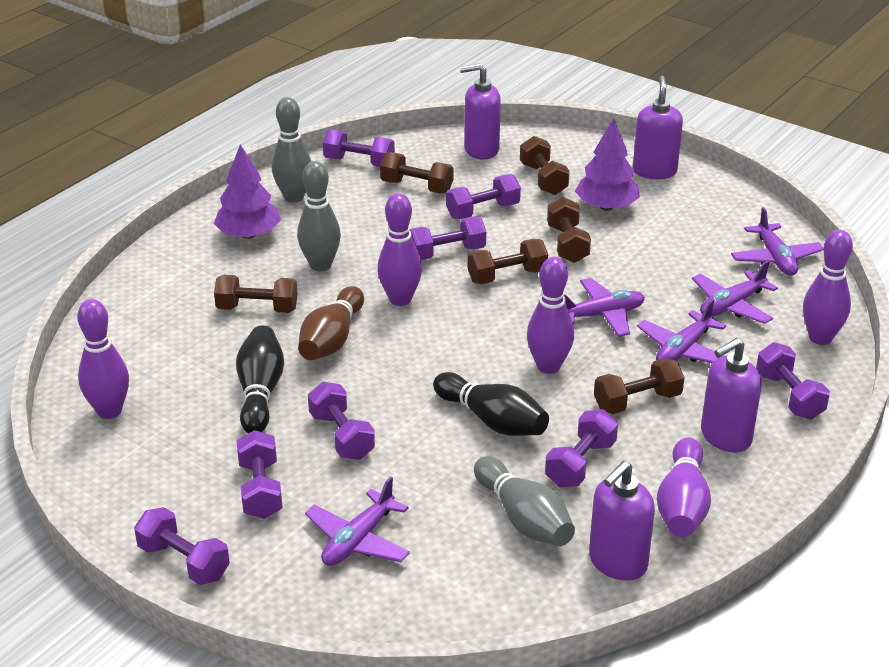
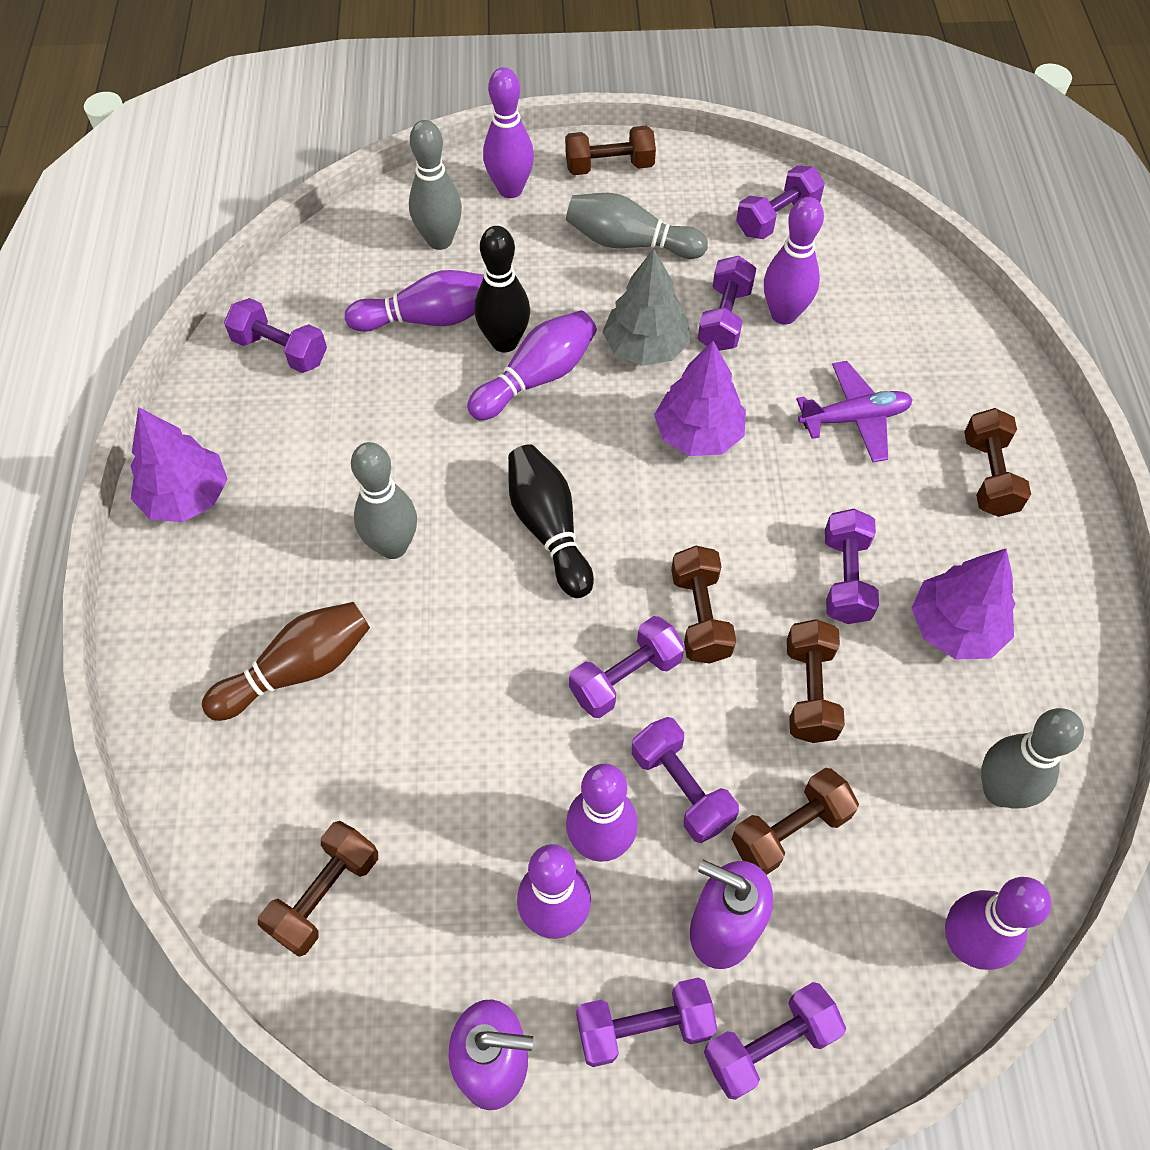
grey bowling pin: 3 -> 4
grey tree: 0 -> 1
purple bowling pin: 5 -> 7
purple plane: 5 -> 1
purple soap dispenser: 4 -> 2
purple tree: 2 -> 3

